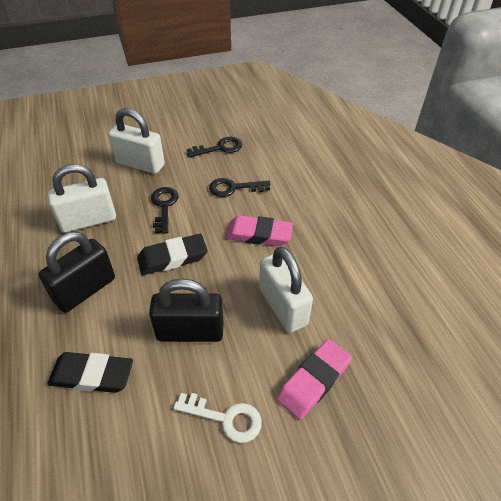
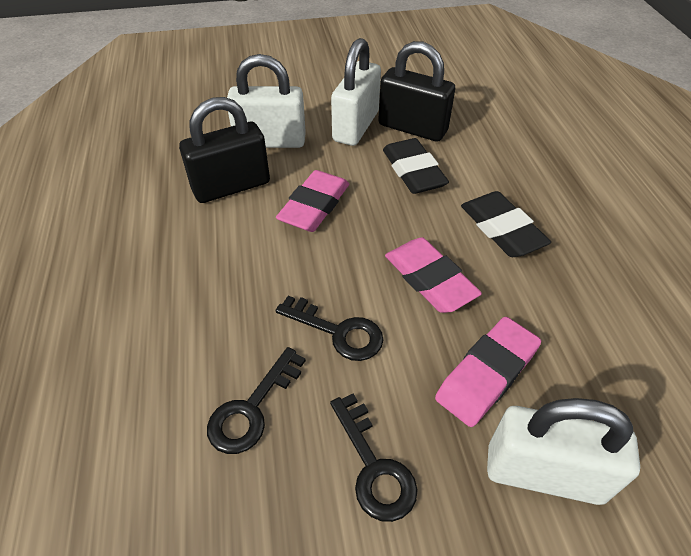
pink eraser: 2 -> 3
white key: 1 -> 0

